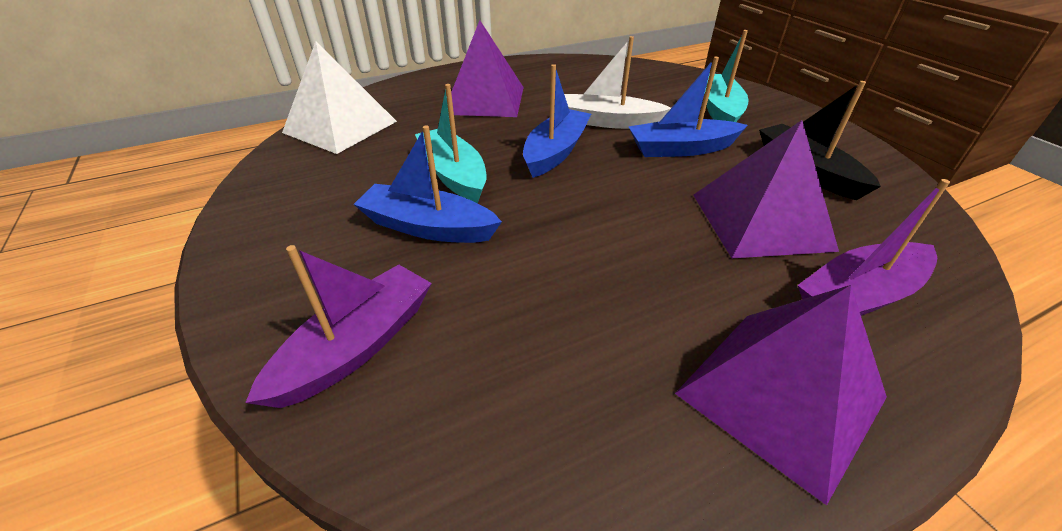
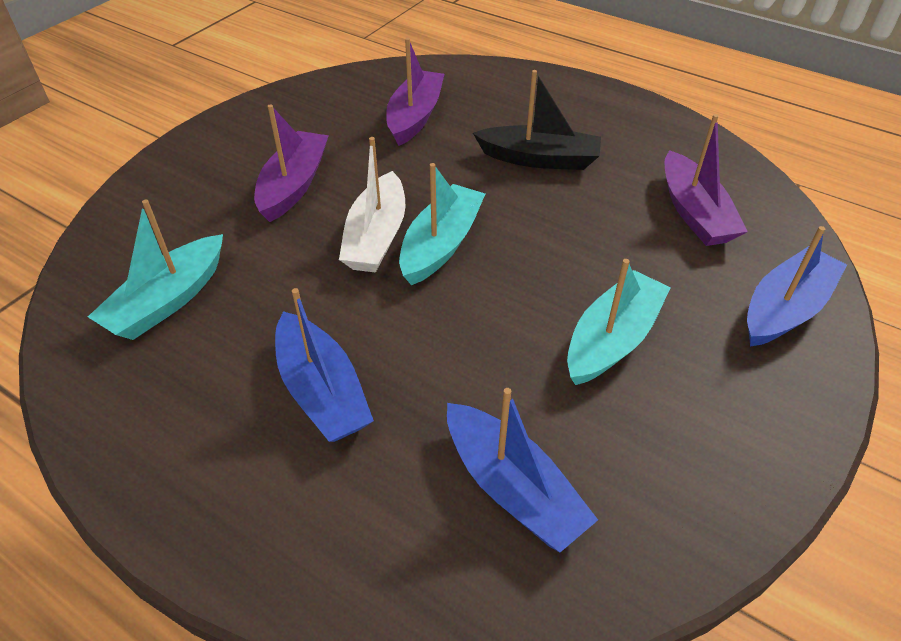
purple boat: 2 -> 3
purple pyramid: 3 -> 0
turquoise boat: 2 -> 3
white pyramid: 1 -> 0

